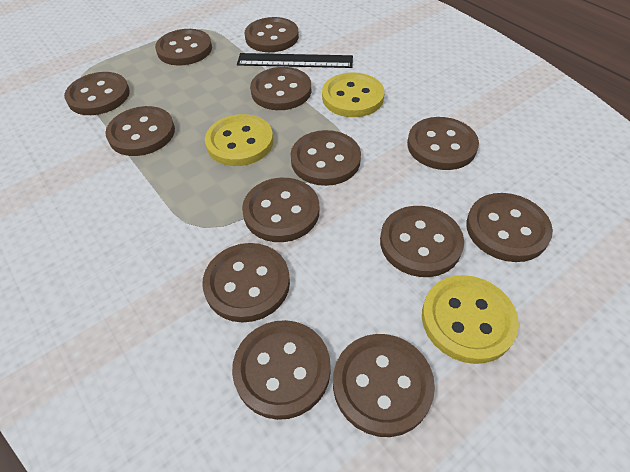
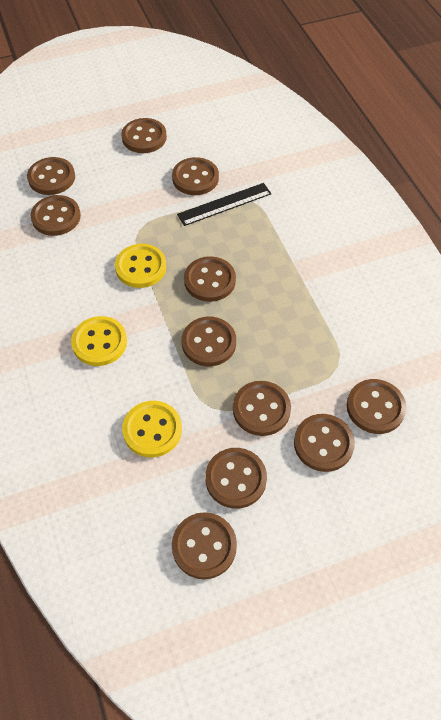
brown button: 13 -> 11

